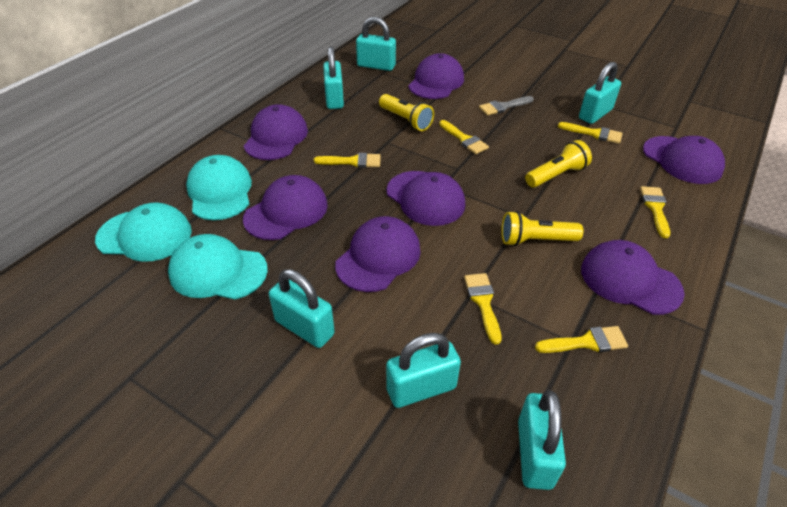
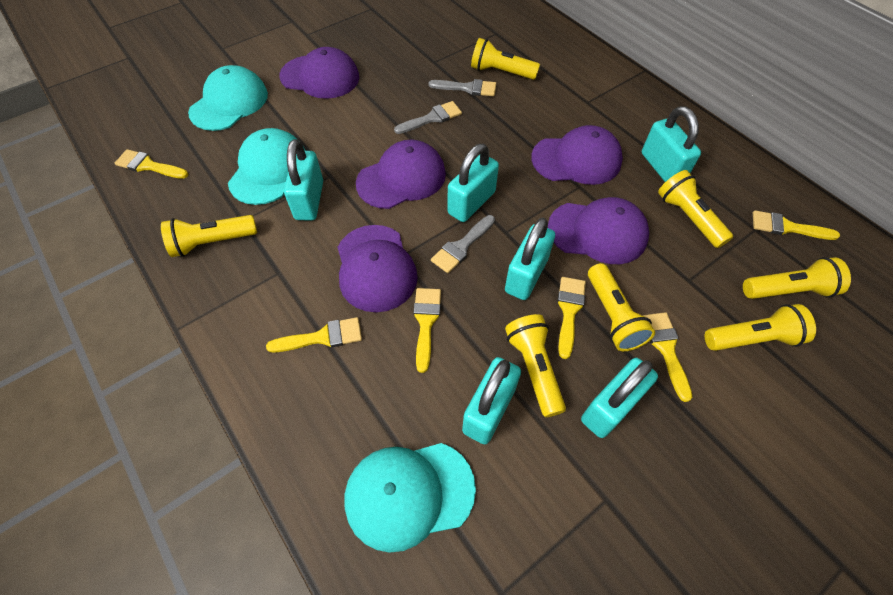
grey brush: 1 -> 3
purple cap: 7 -> 5
yellow flashlight: 3 -> 7

